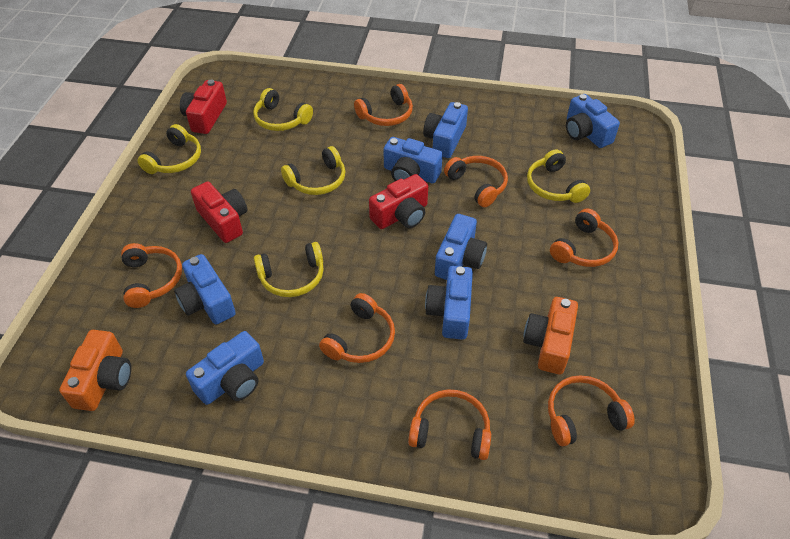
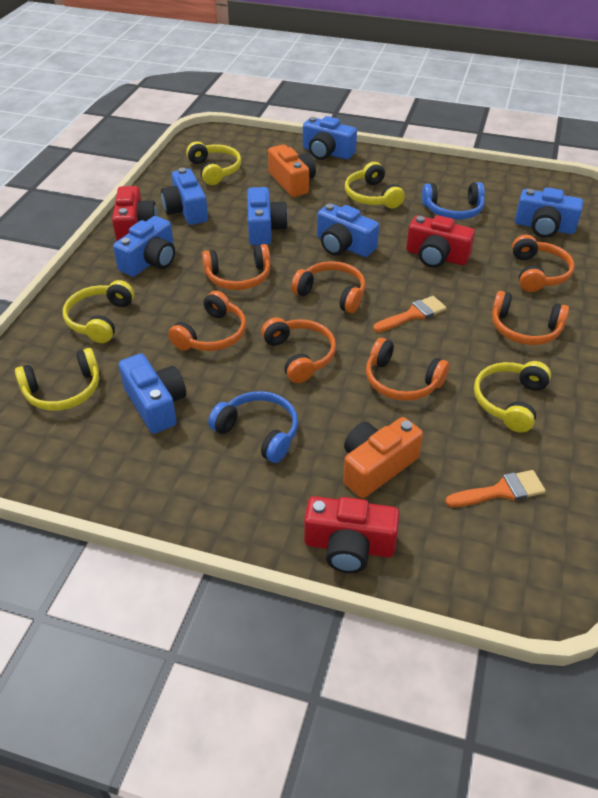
blue headphones: 0 -> 2
orange brush: 0 -> 2

